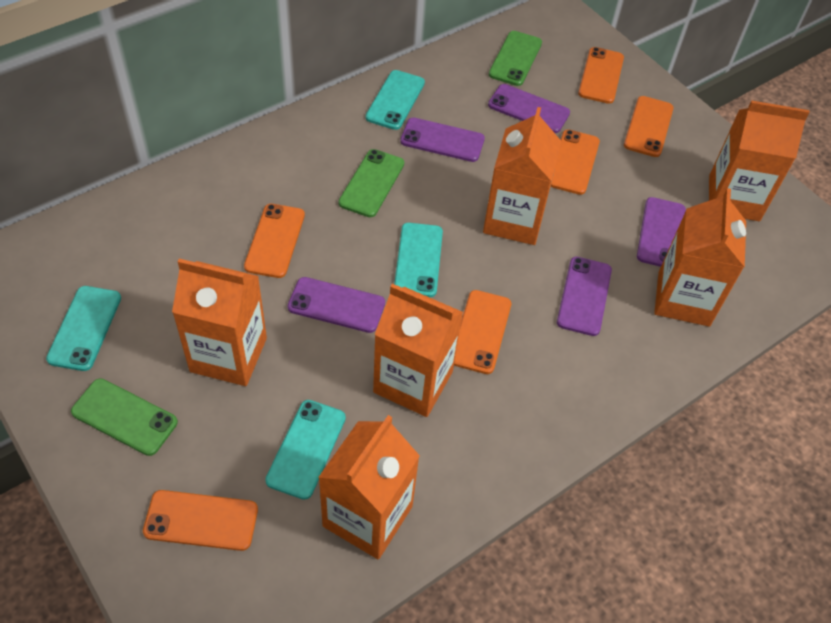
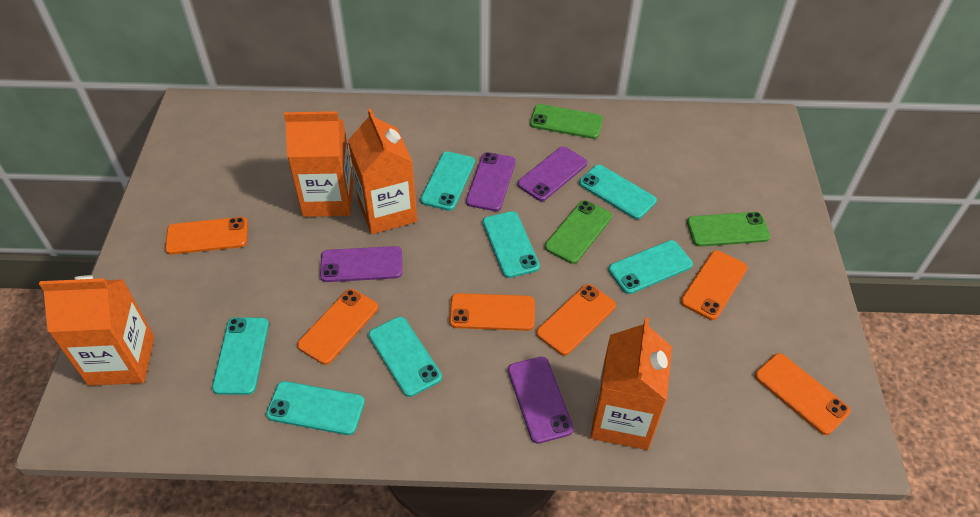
orange carton: 6 -> 4
purple phone: 5 -> 4
turquoise phone: 4 -> 7

